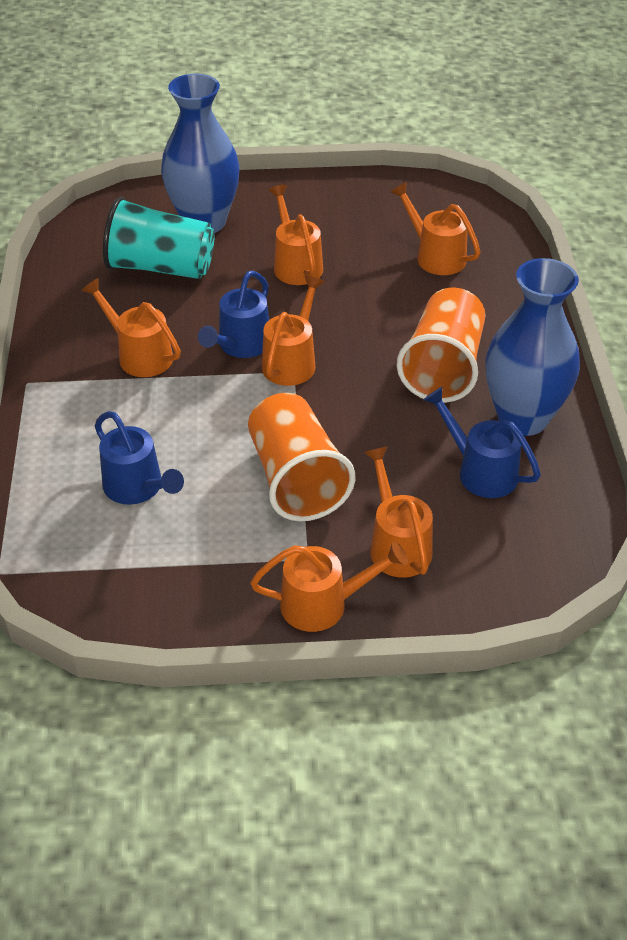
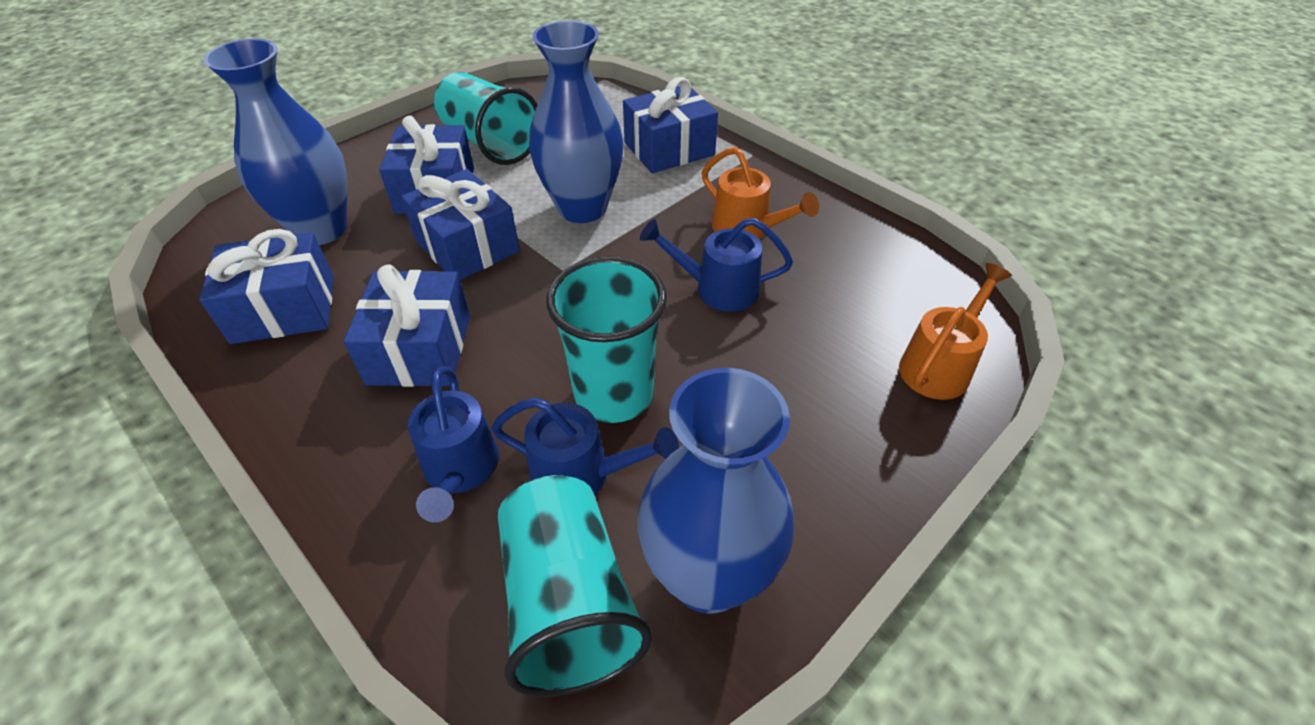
blue gift: 0 -> 5
blue vase: 2 -> 3
orange cup: 2 -> 0
orange watering can: 6 -> 2
turquoise cup: 1 -> 3

